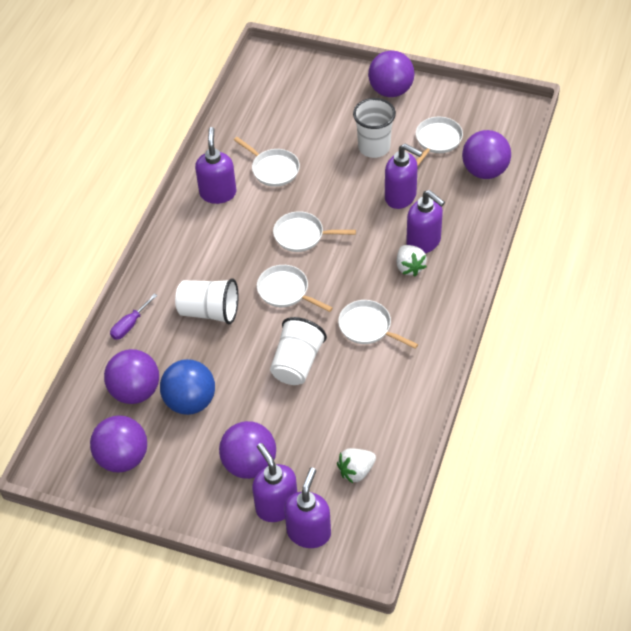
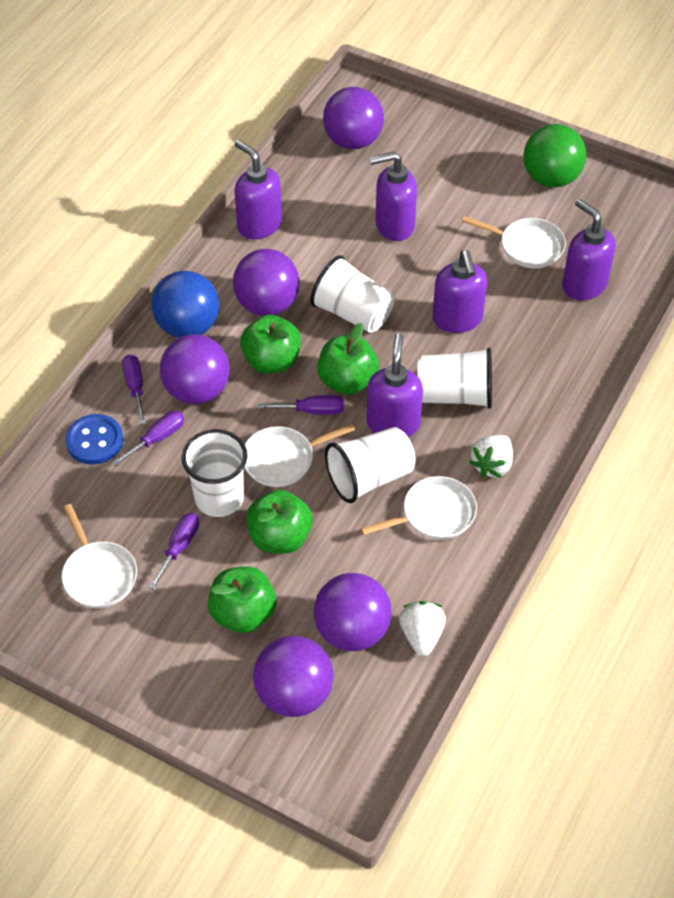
blue button: 0 -> 1
green apple: 0 -> 4
green ball: 0 -> 1
purple screwdriver: 1 -> 4
white cup: 3 -> 4
white pan: 5 -> 4

